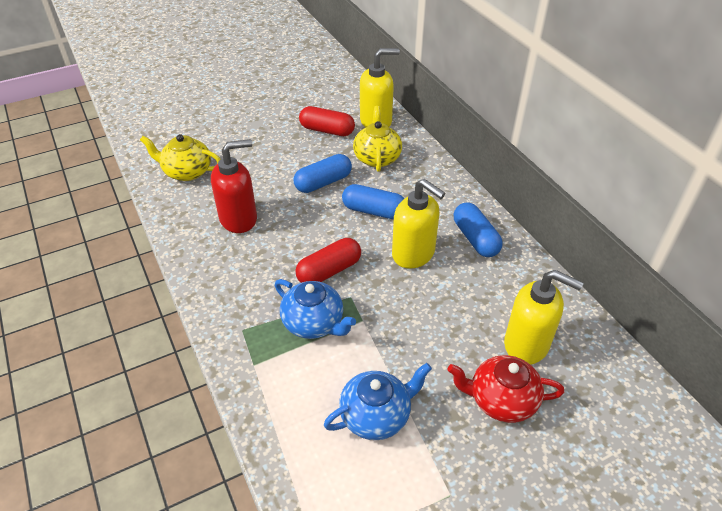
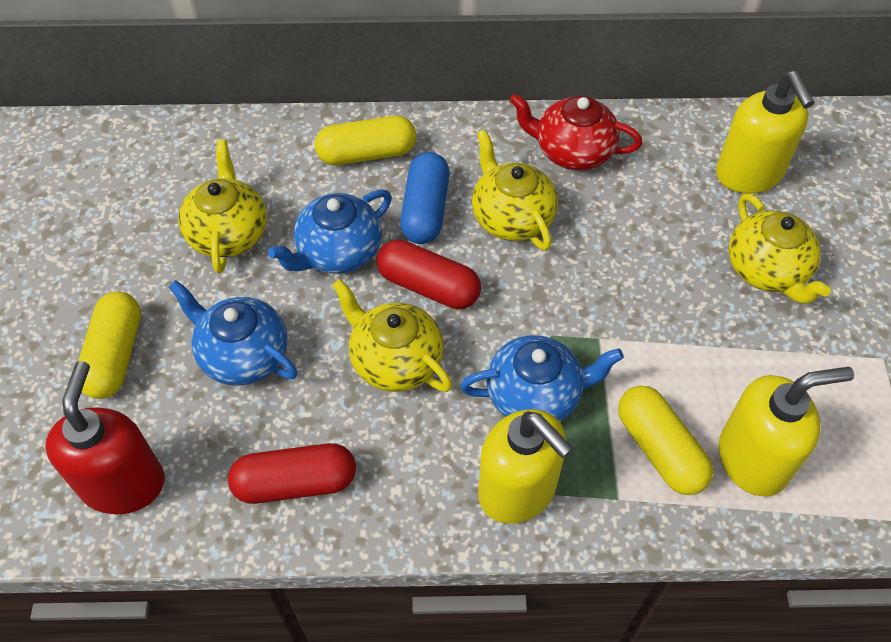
blue capsule: 3 -> 1
blue teapot: 2 -> 3
yellow capsule: 0 -> 3
yellow teapot: 2 -> 4

